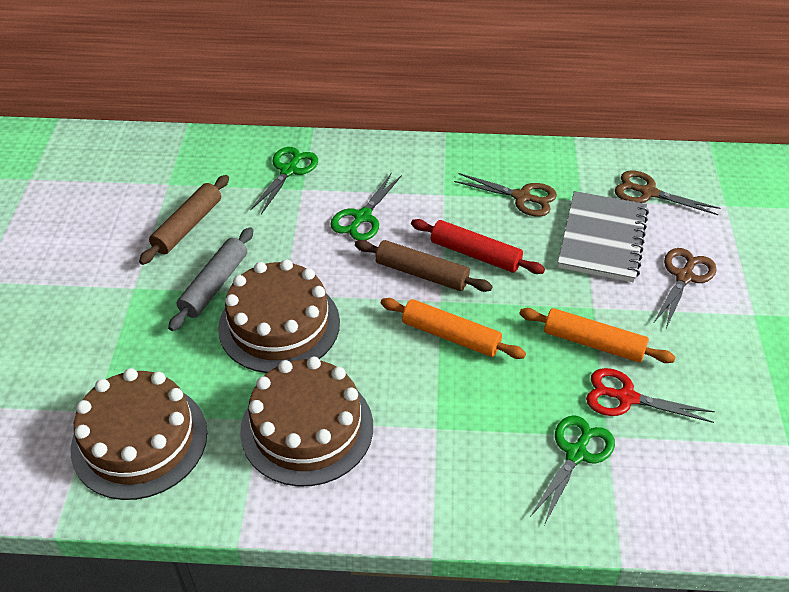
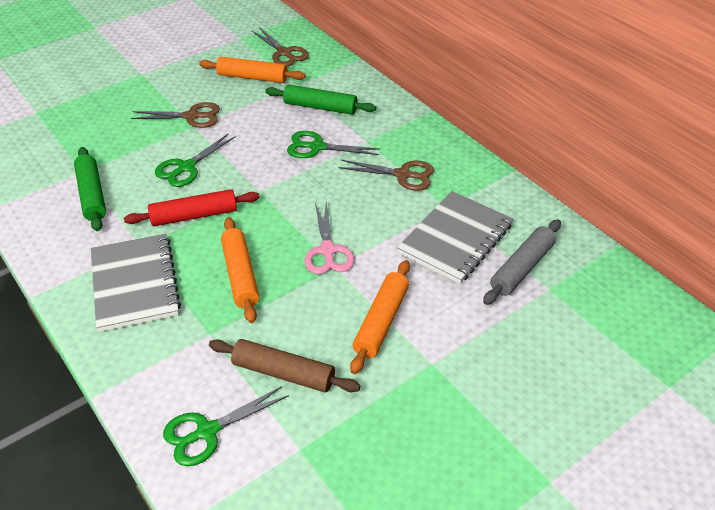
brown cake: 3 -> 0
brown rolling pin: 2 -> 1
green rolling pin: 0 -> 2
grey notebook: 1 -> 2
orange rolling pin: 2 -> 3
pink scissors: 0 -> 1
red scissors: 1 -> 0

